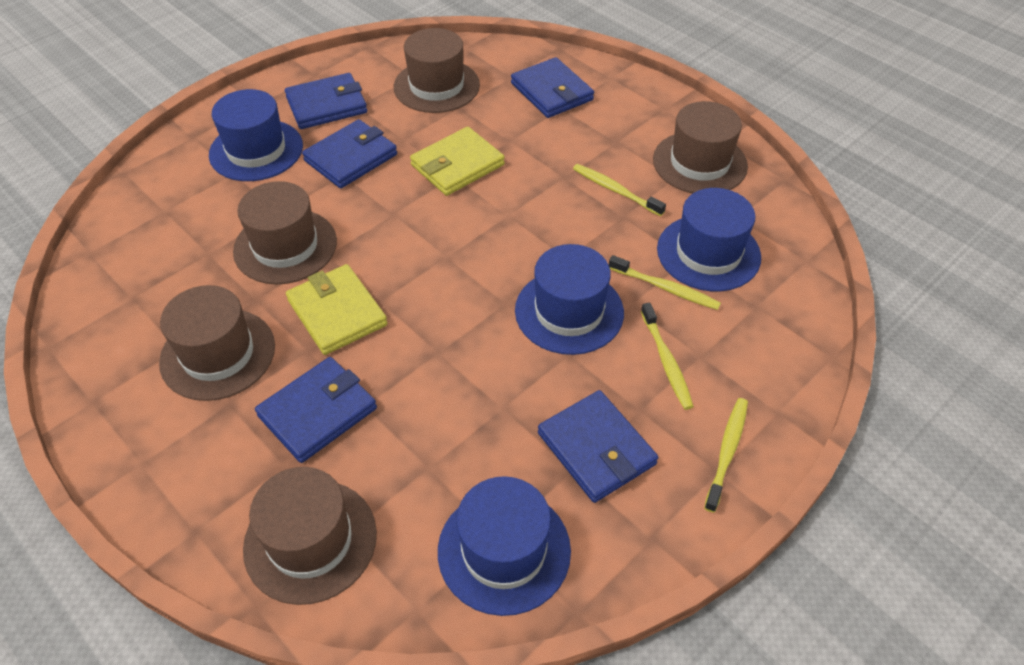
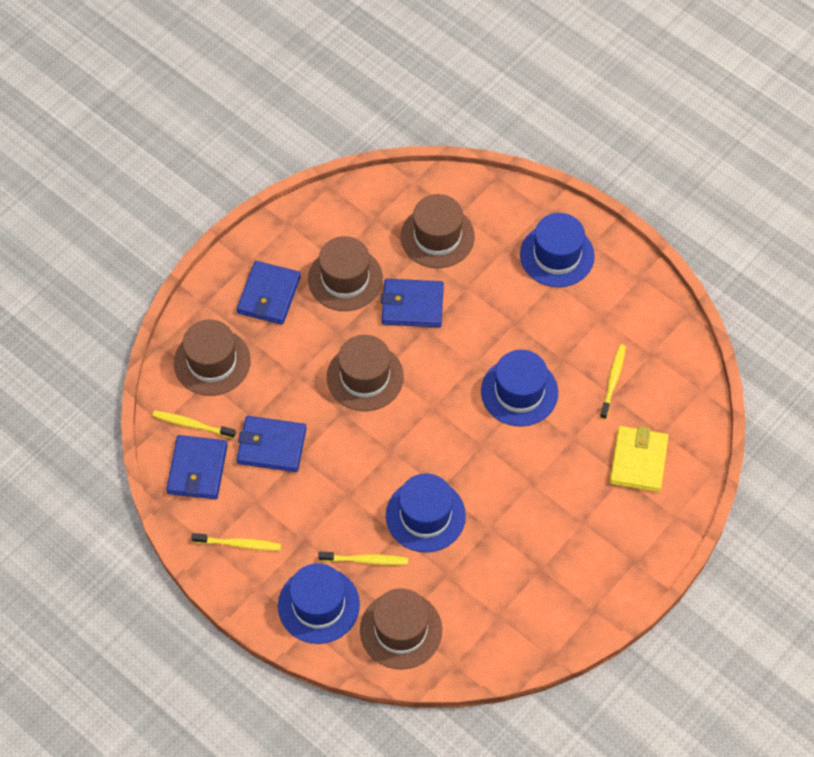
blue wallet: 5 -> 4
yellow wallet: 2 -> 1

